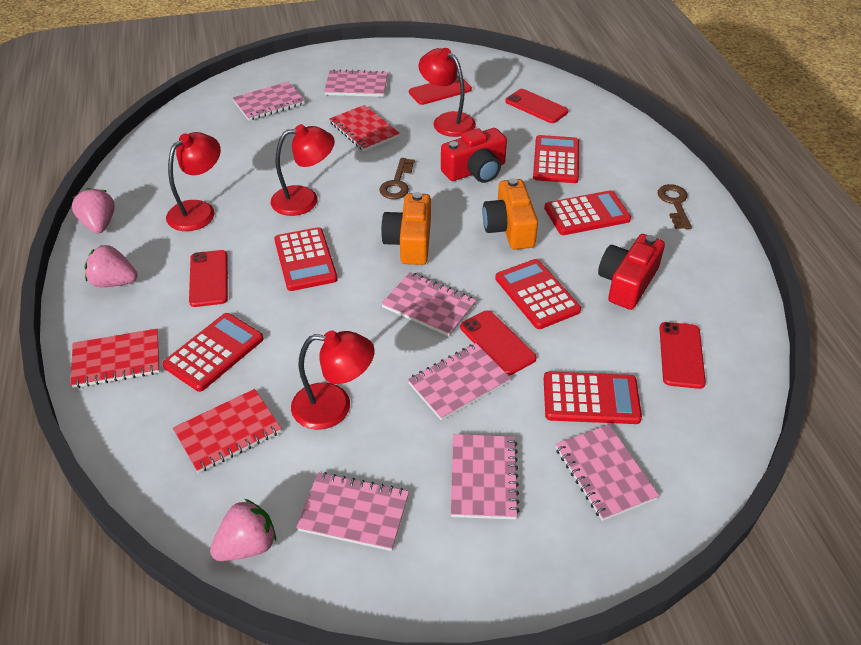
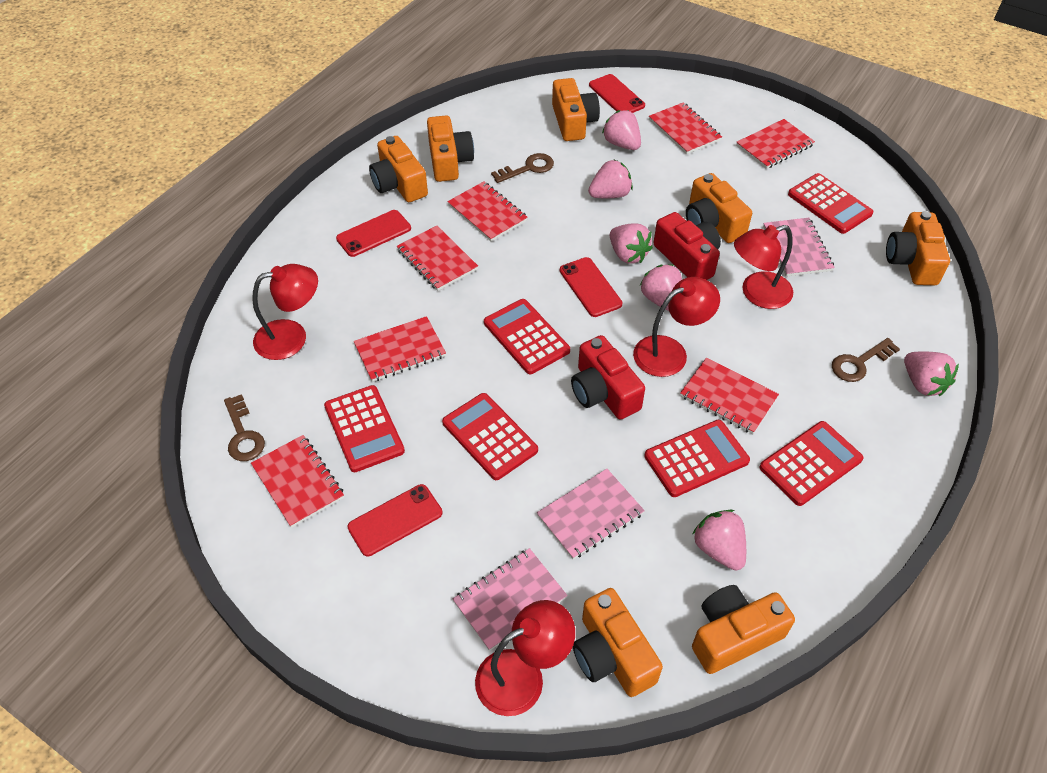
brown key: 2 -> 3
orange camera: 2 -> 7
pink notebook: 7 -> 3
pink strawberry: 3 -> 6
red notebook: 3 -> 7
red phone: 5 -> 4

